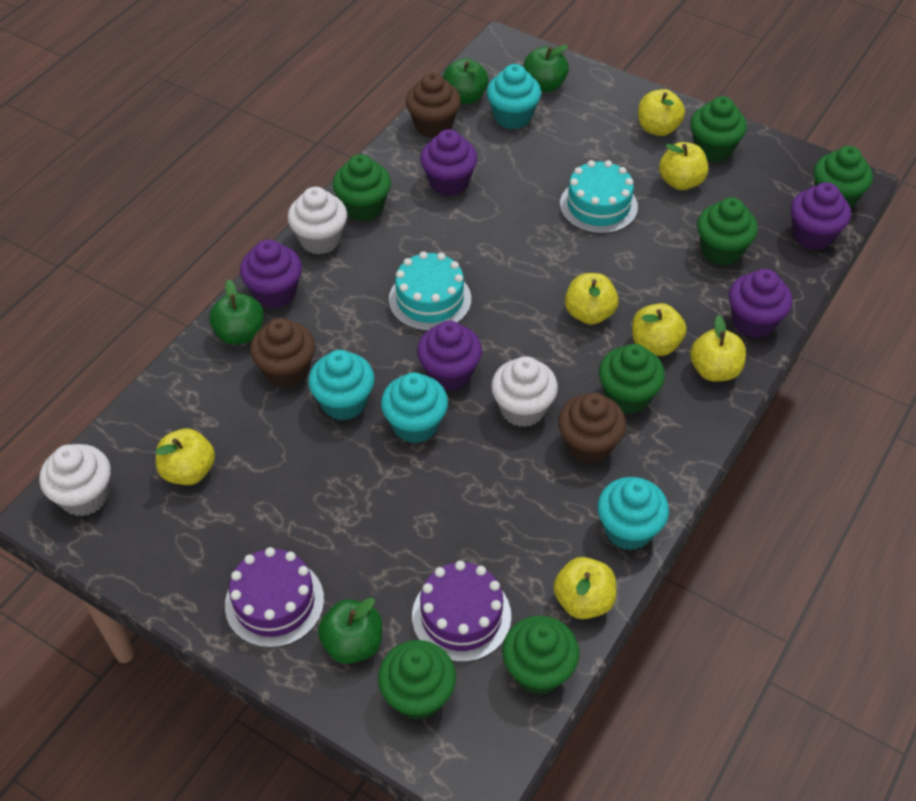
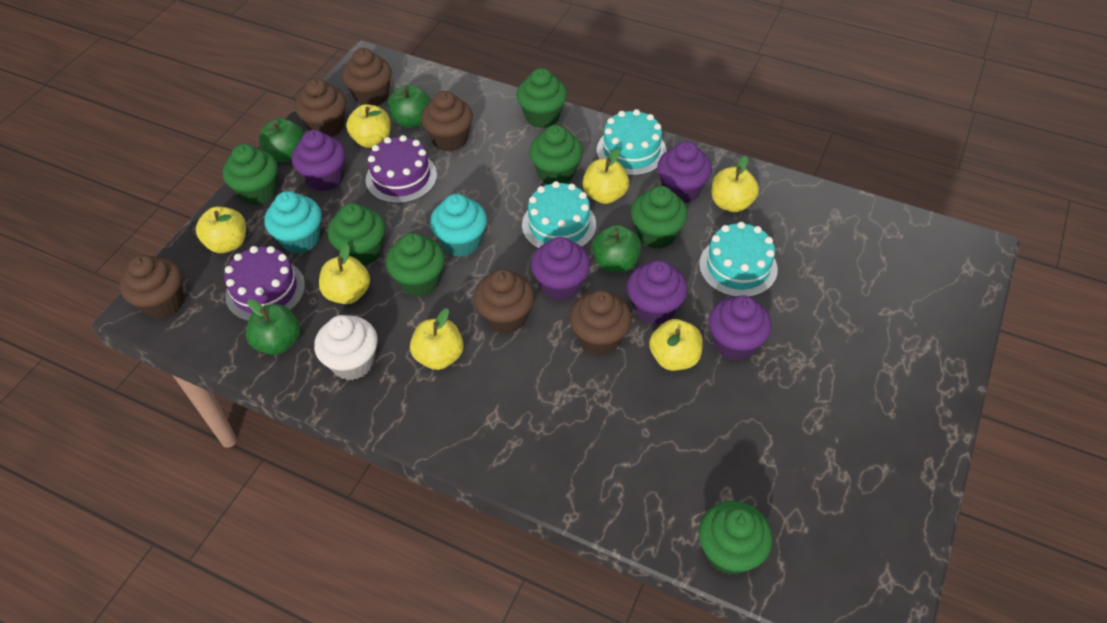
brown cupcake: 3 -> 6
turquoise cake: 2 -> 3
turquoise cupcake: 4 -> 2
white cupcake: 3 -> 1

